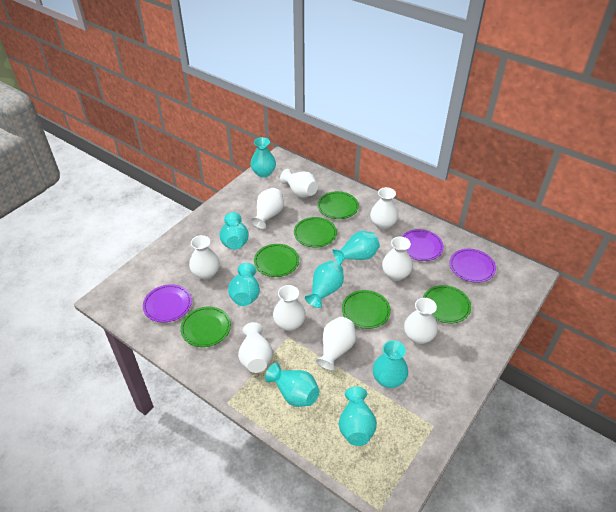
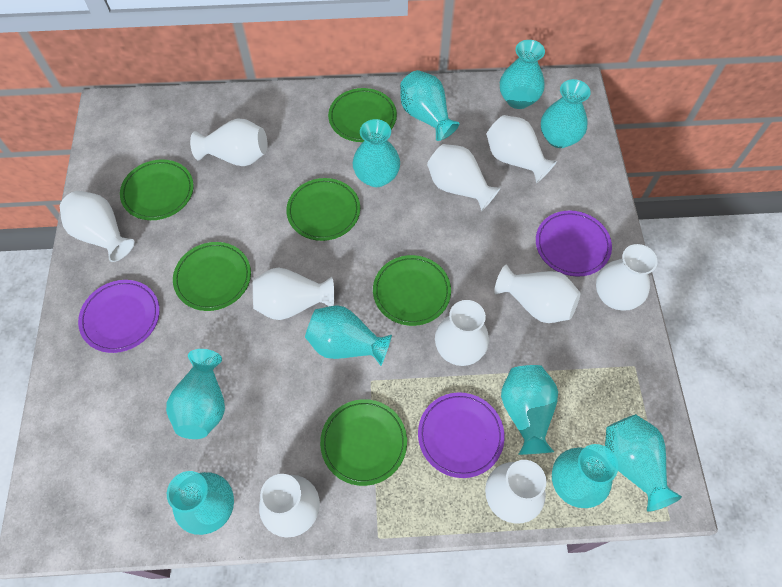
turquoise vase: 8 -> 10
white vase: 9 -> 10

